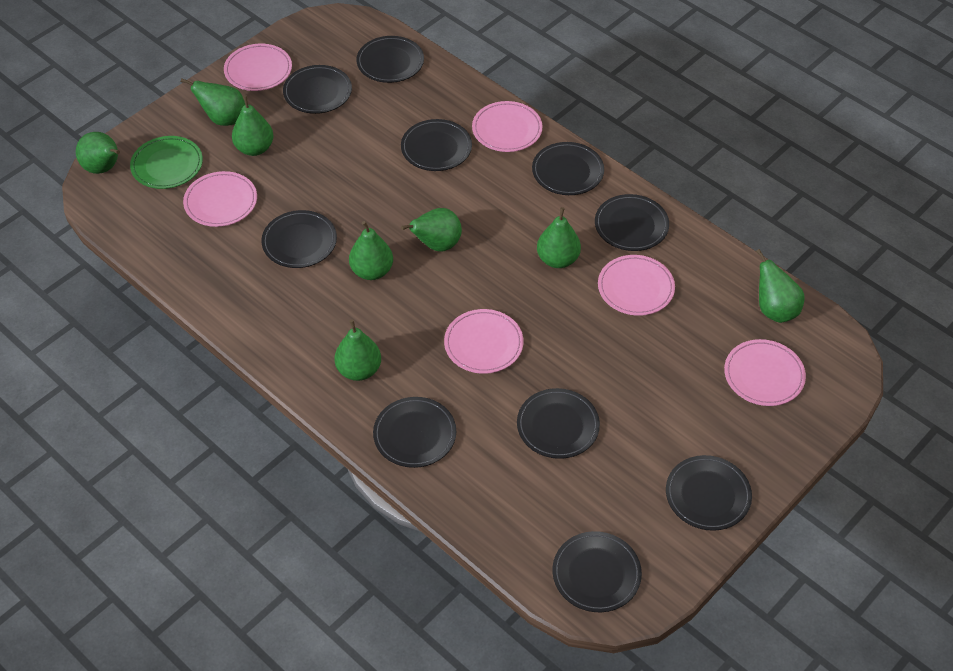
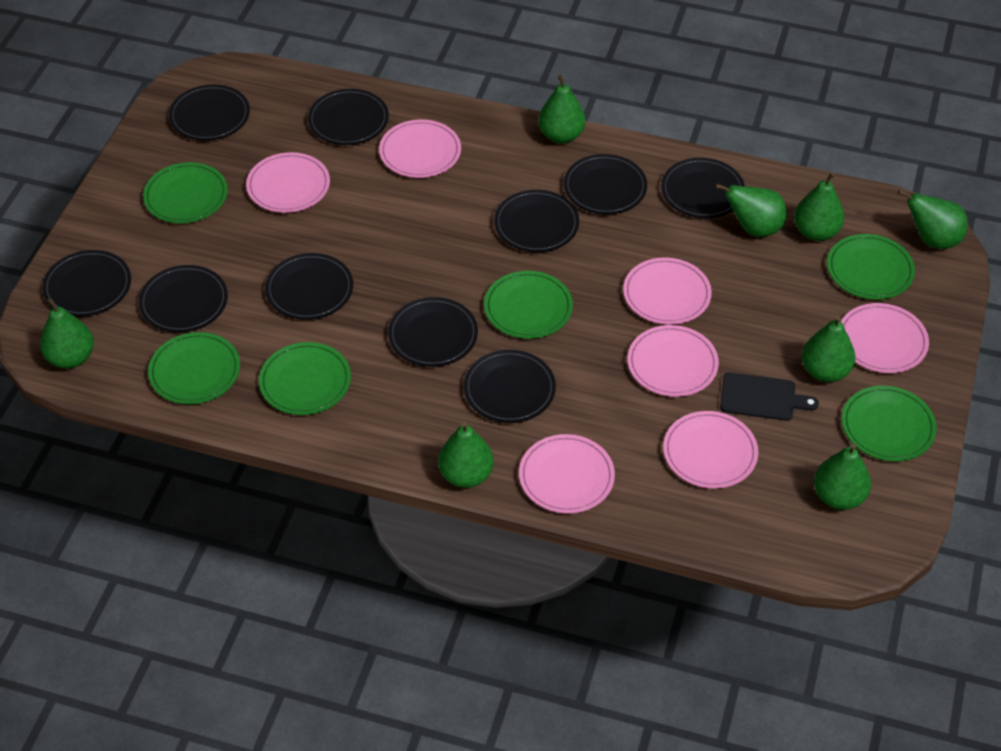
black cutting board: 0 -> 1
green plate: 1 -> 6
pink plate: 6 -> 7

